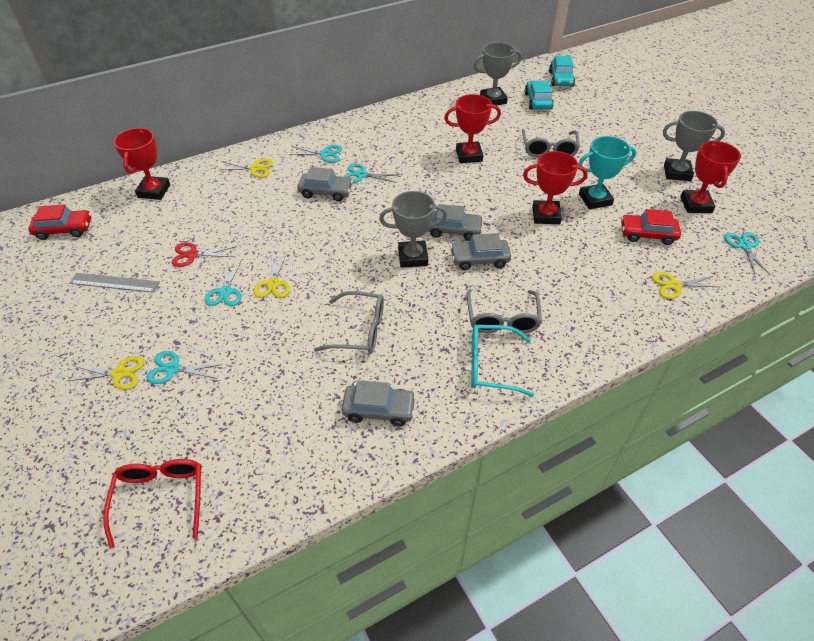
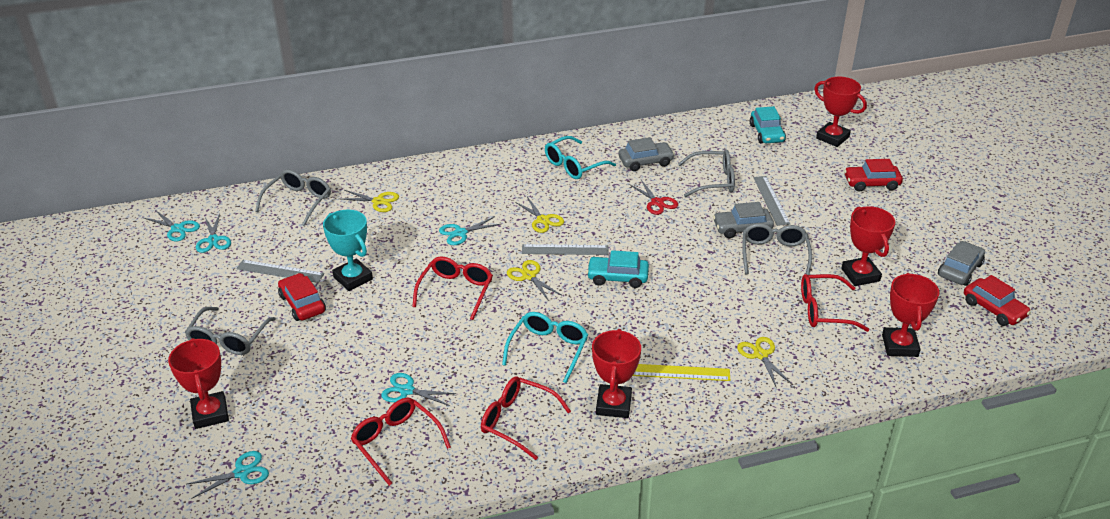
grey car: 4 -> 3
grey glasses: 3 -> 4
grey ruler: 1 -> 3
grey trophy: 3 -> 0
red car: 2 -> 3
red glasses: 1 -> 4
red trophy: 4 -> 5
turquoise glasses: 1 -> 2
yellow ruler: 0 -> 1

